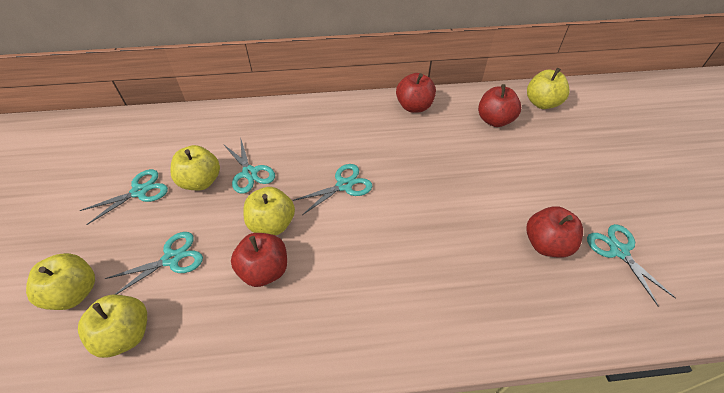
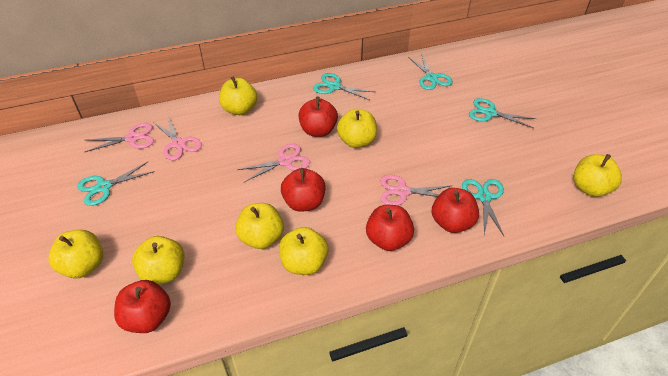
pink scissors: 0 -> 4
red apple: 4 -> 5
yellow apple: 5 -> 7

